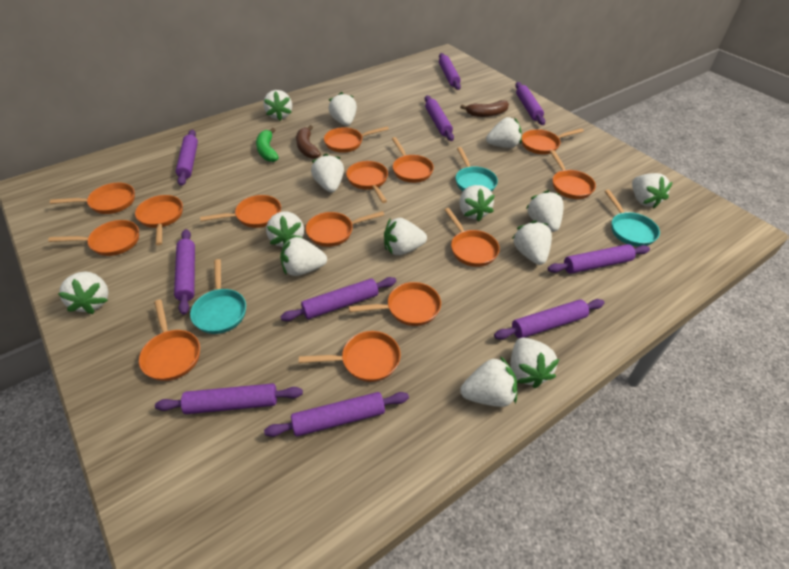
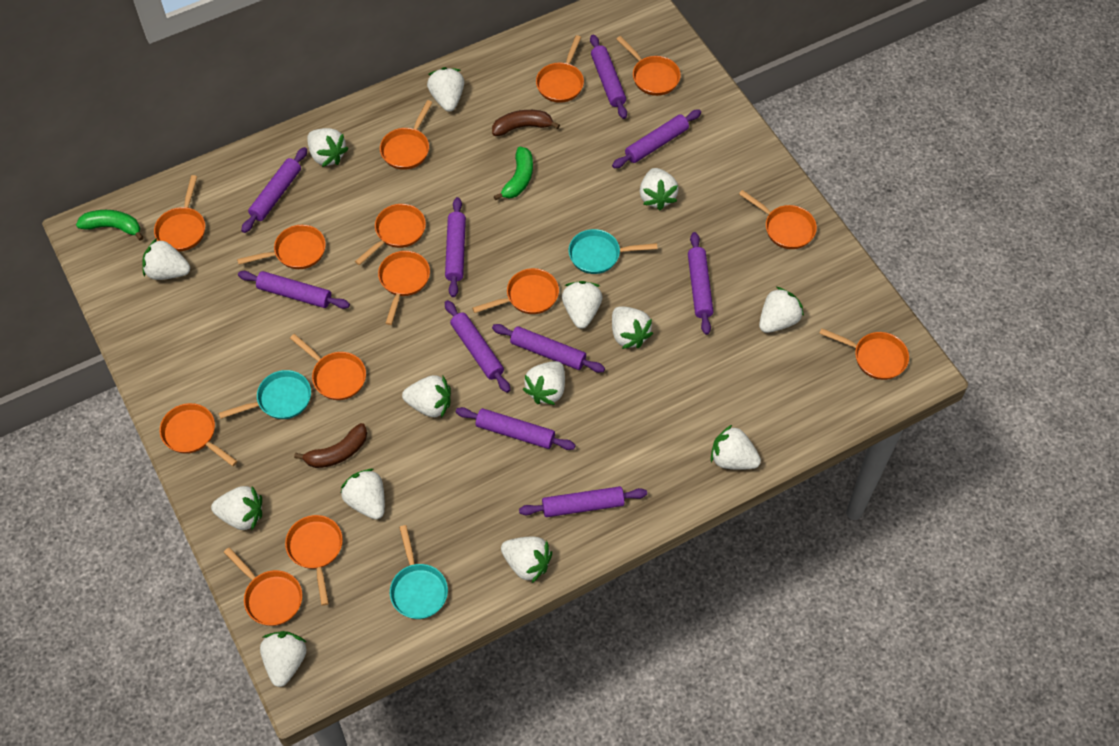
green banana: 1 -> 2

